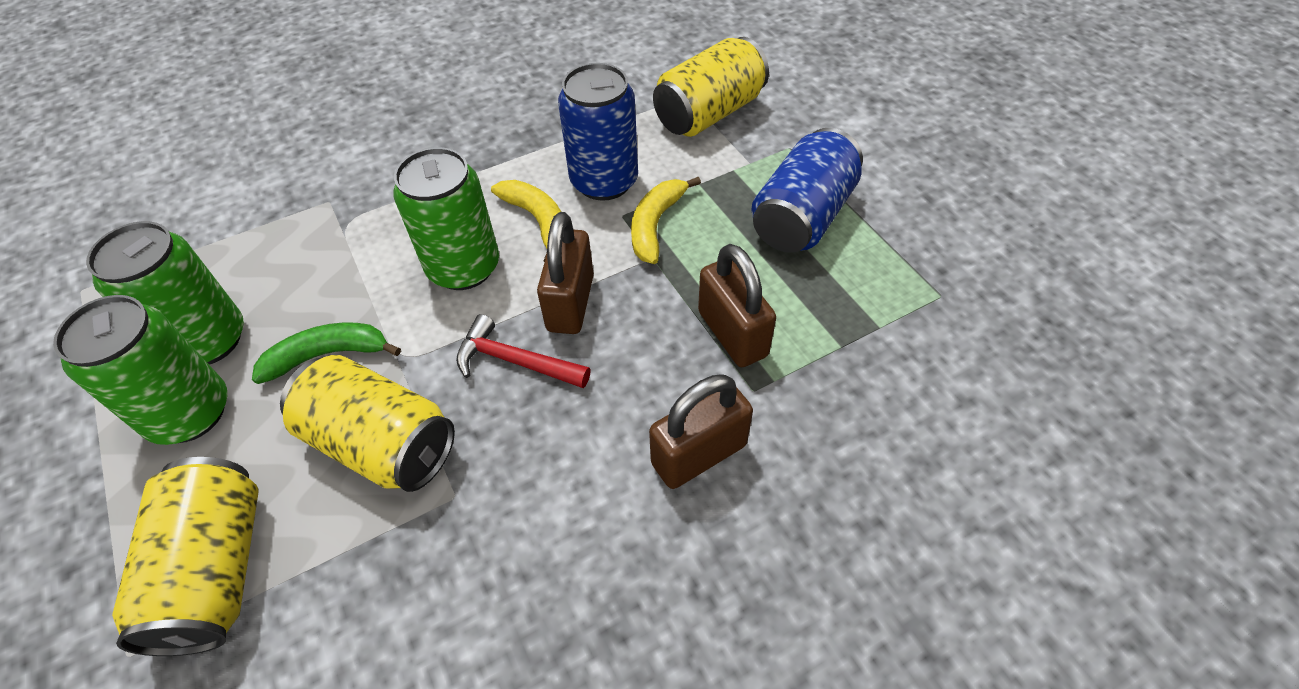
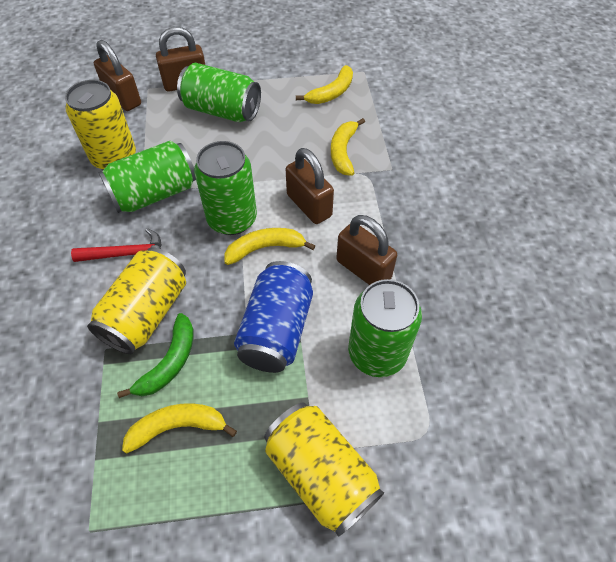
blue can: 2 -> 1
brown padlock: 3 -> 4
green can: 3 -> 4
yellow banana: 2 -> 4

